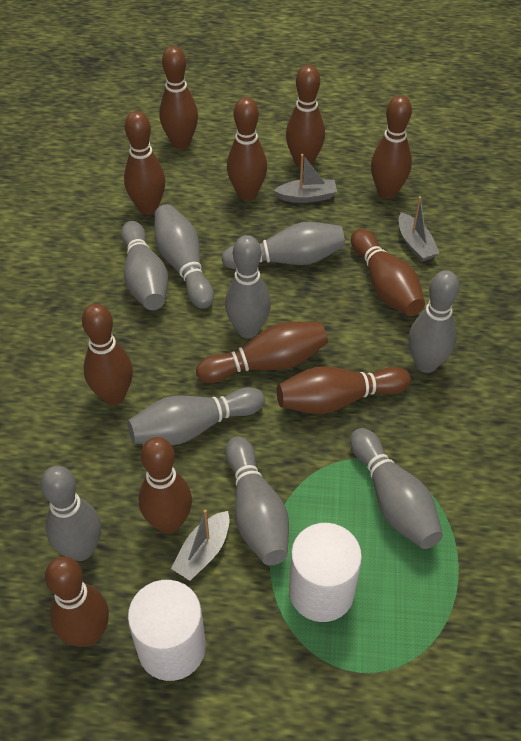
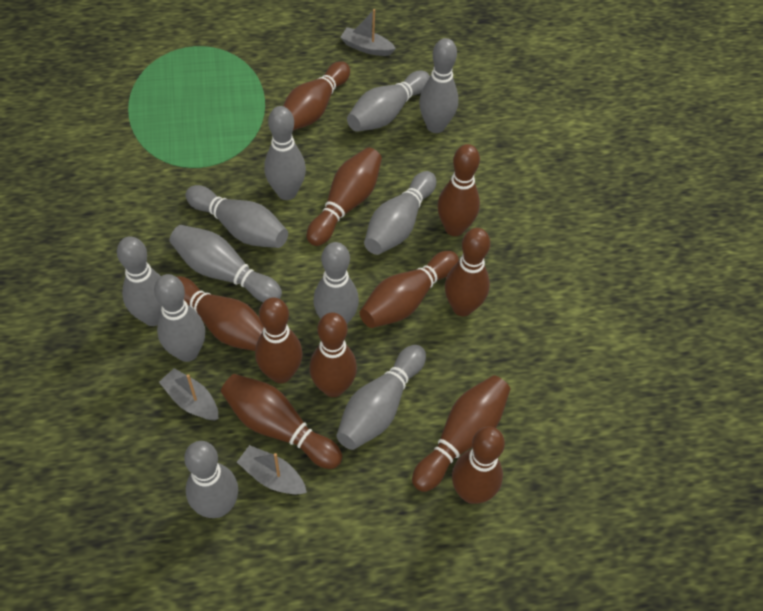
grey bowling pin: 9 -> 11
white cylinder: 2 -> 0

